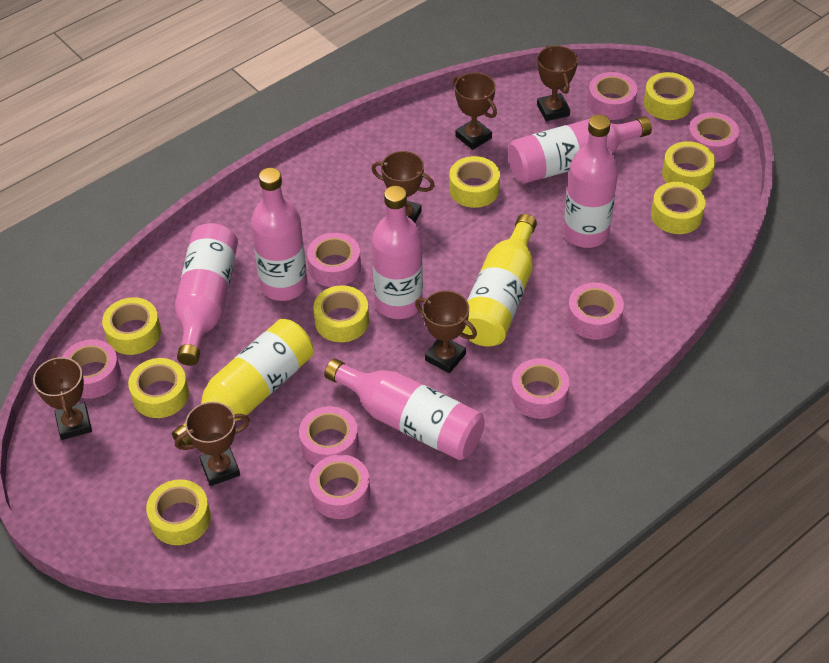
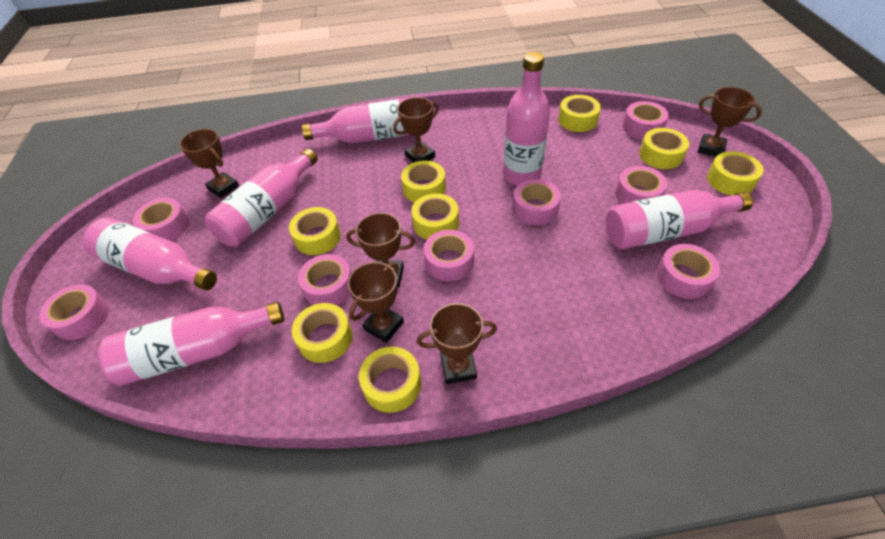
yellow bottle: 2 -> 0

